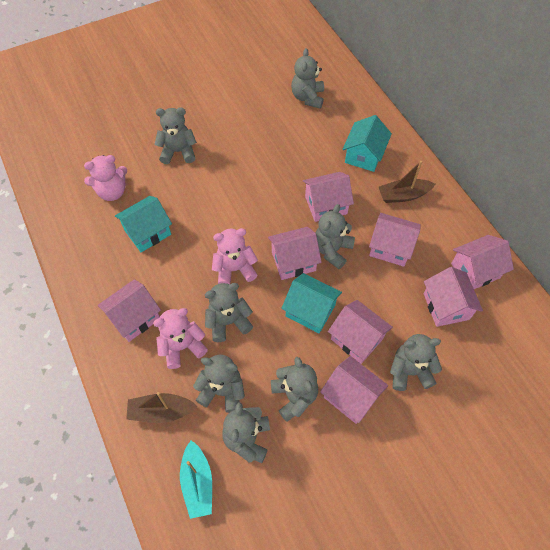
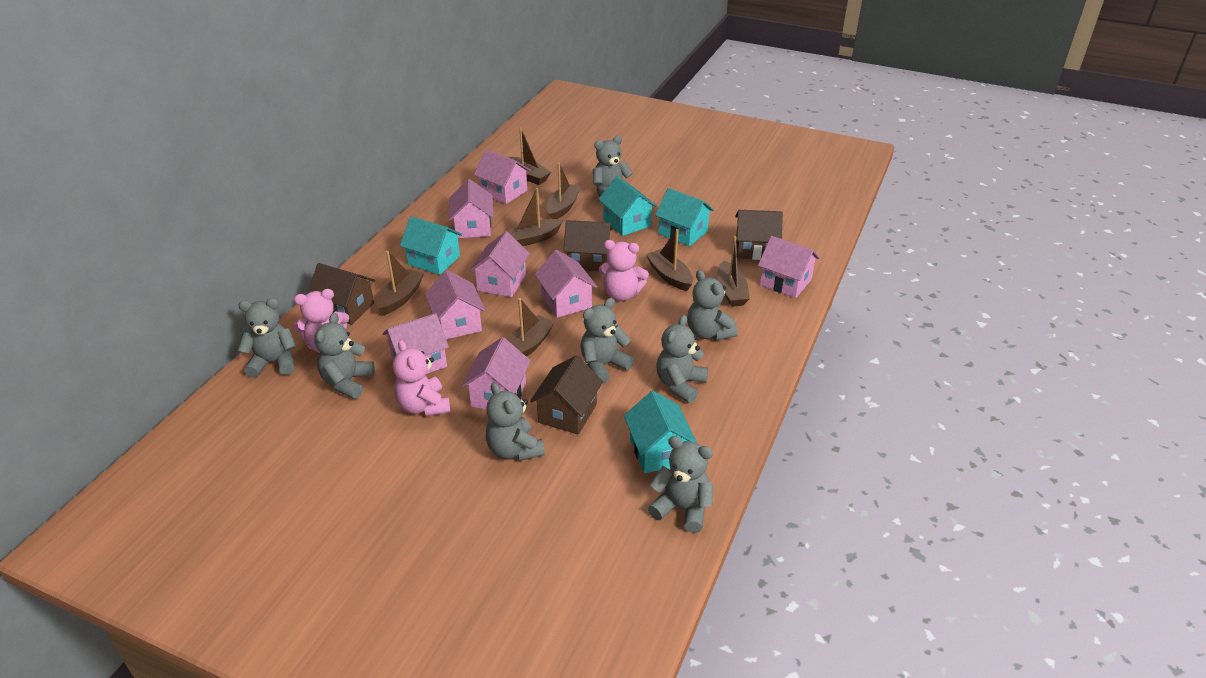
brown boat: 2 -> 7
brown house: 0 -> 4
turquoise boat: 1 -> 0
turquoise house: 3 -> 4

